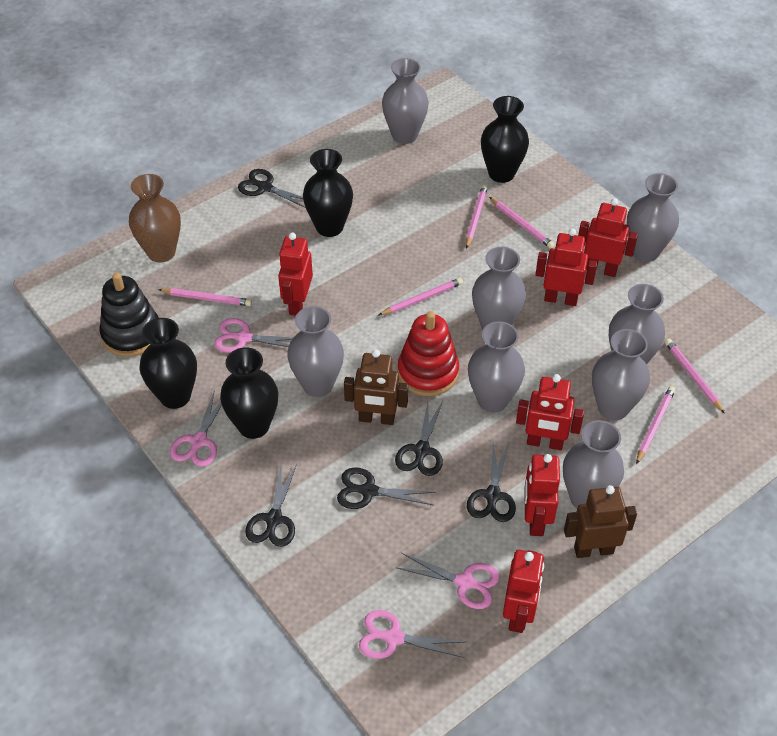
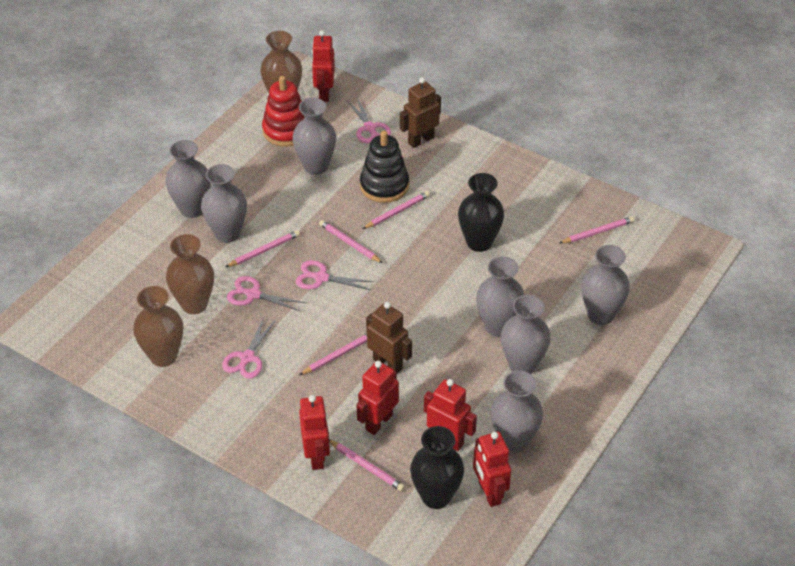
black scissors: 5 -> 0
black vase: 4 -> 2
brown vase: 1 -> 3
grey vase: 8 -> 7
red robot: 6 -> 5

